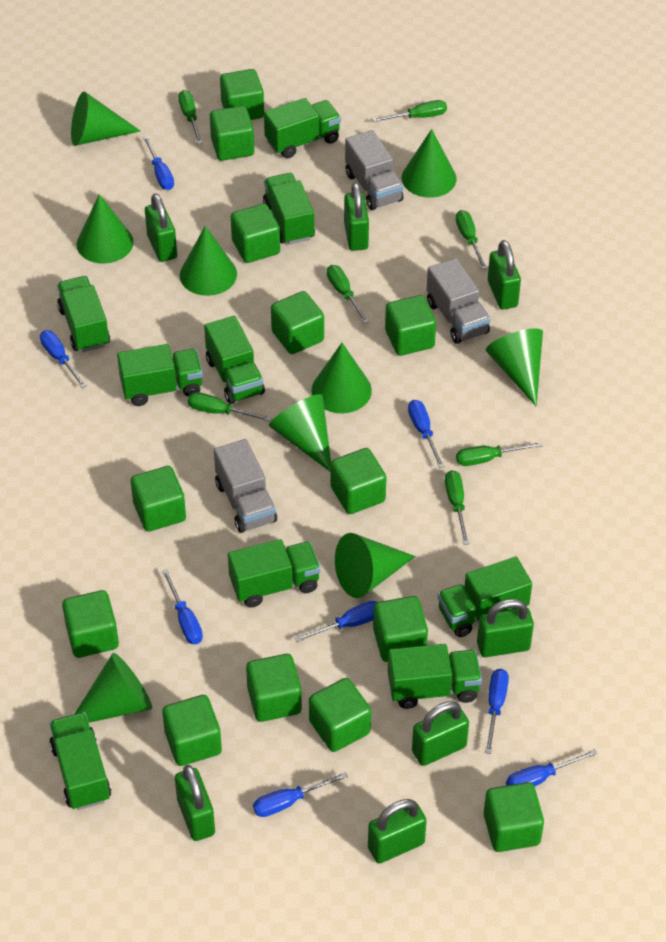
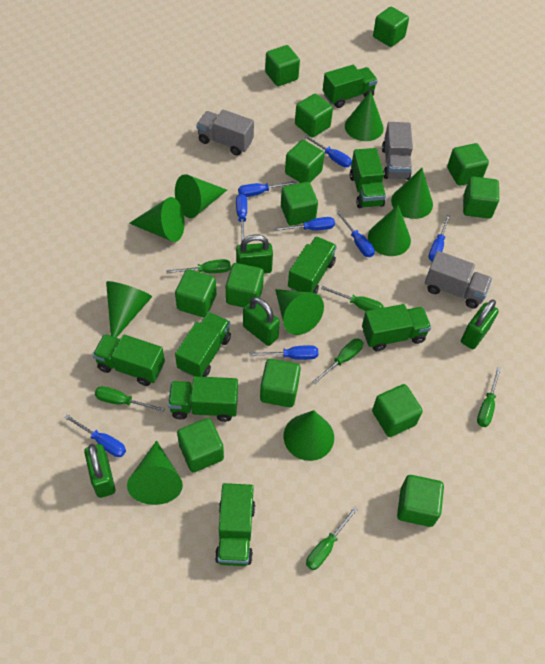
green padlock: 7 -> 4
green screwdriver: 7 -> 6
green truck: 9 -> 8

